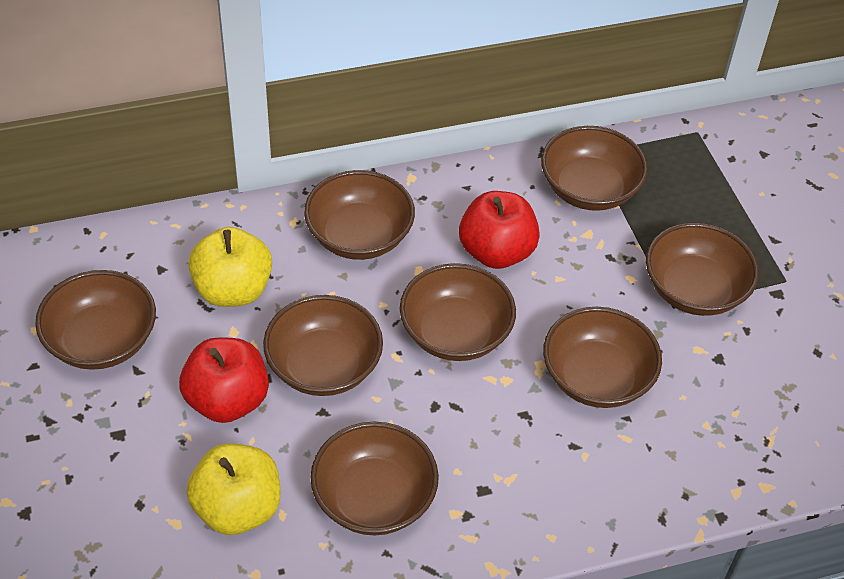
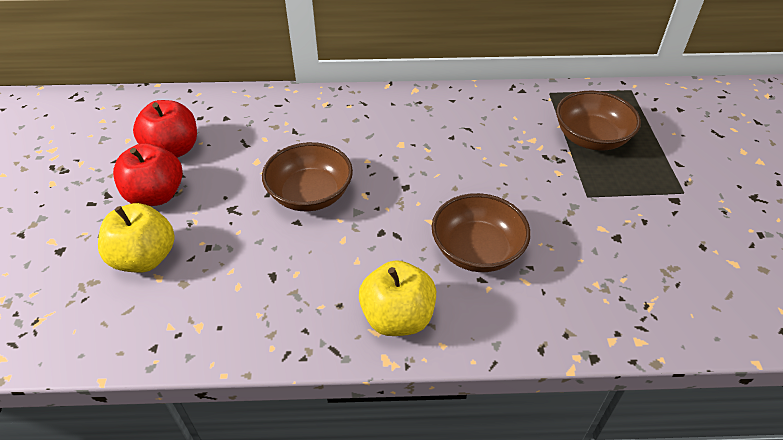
brown bowl: 8 -> 3

